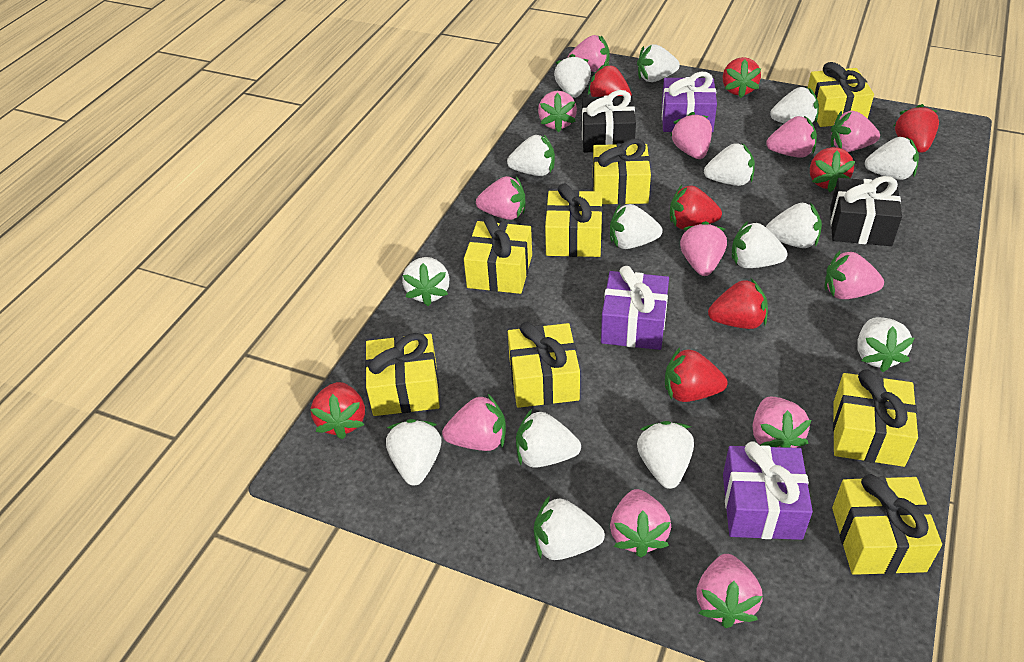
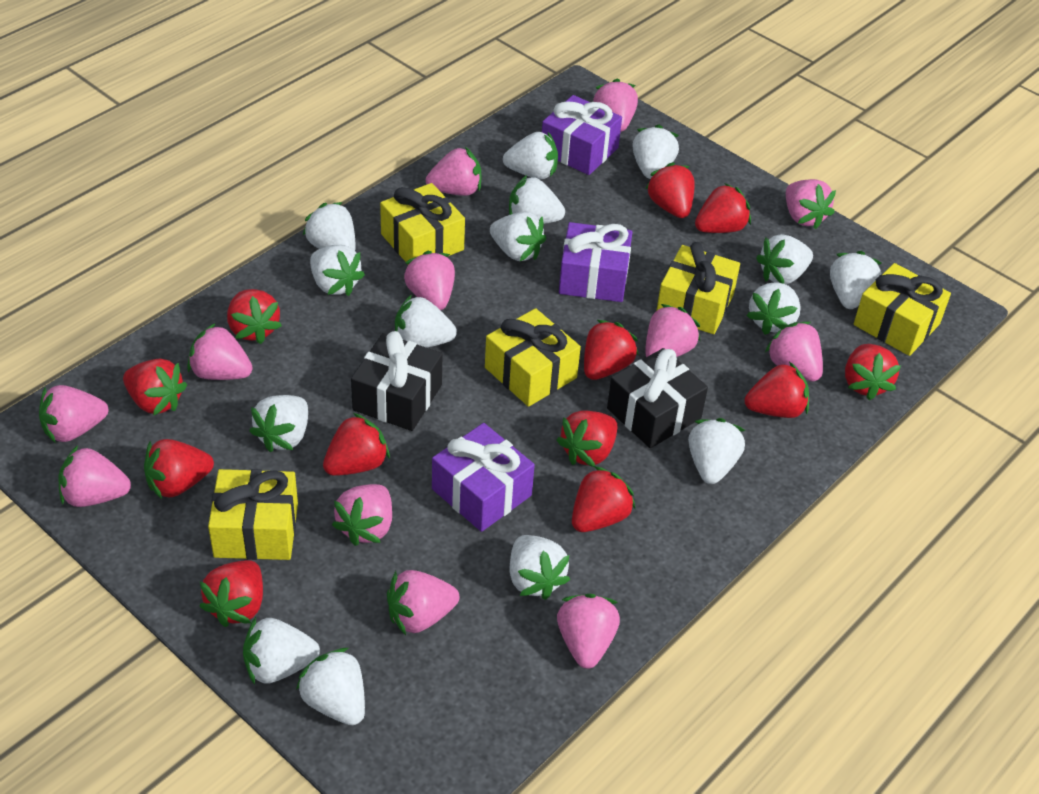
red strawberry: 8 -> 12
yellow gift: 8 -> 5

